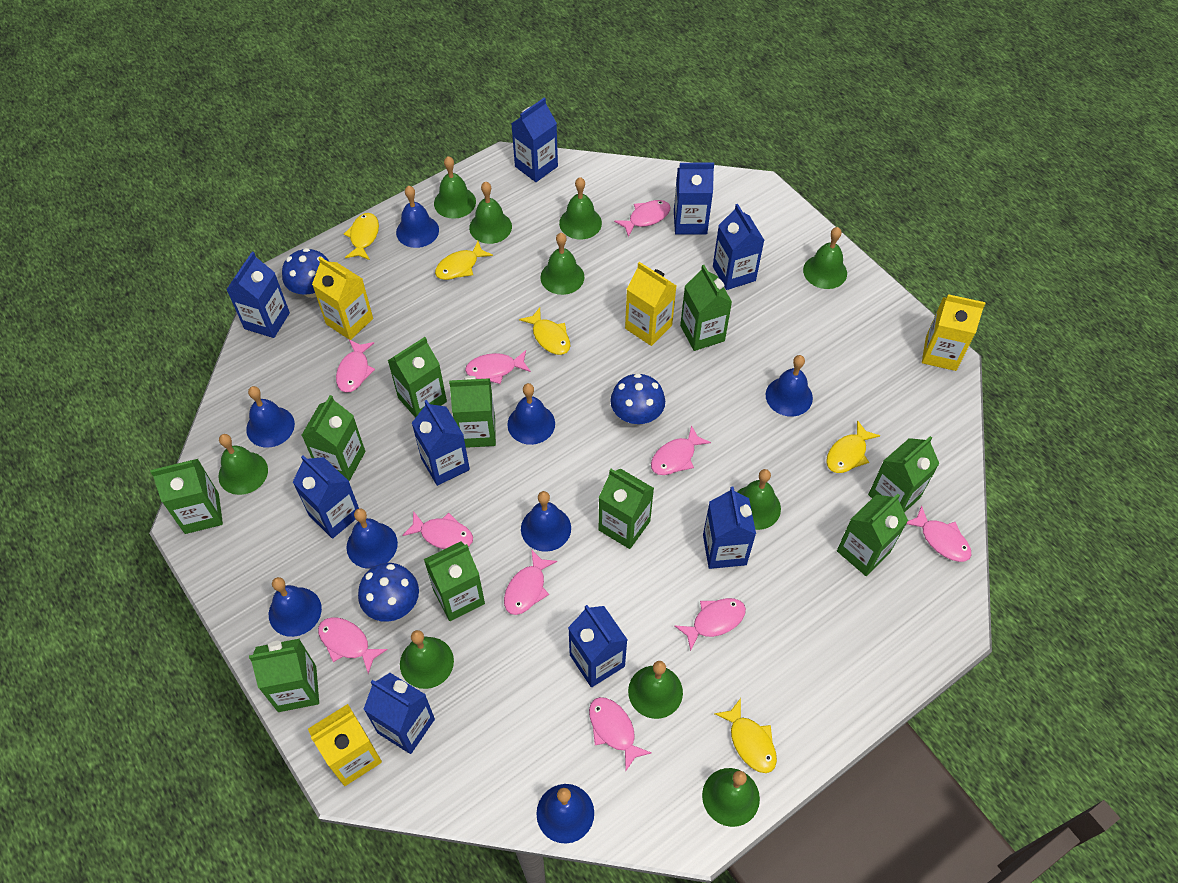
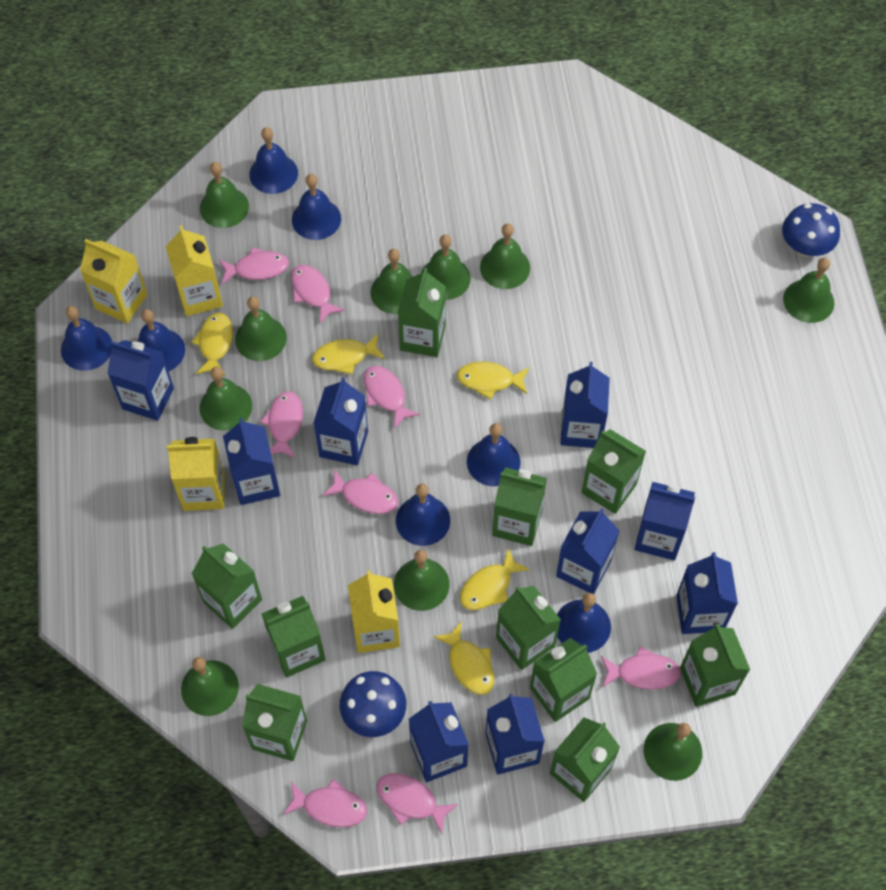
blue bell: 8 -> 7
blue mushroom: 3 -> 2
pink fish: 10 -> 8

